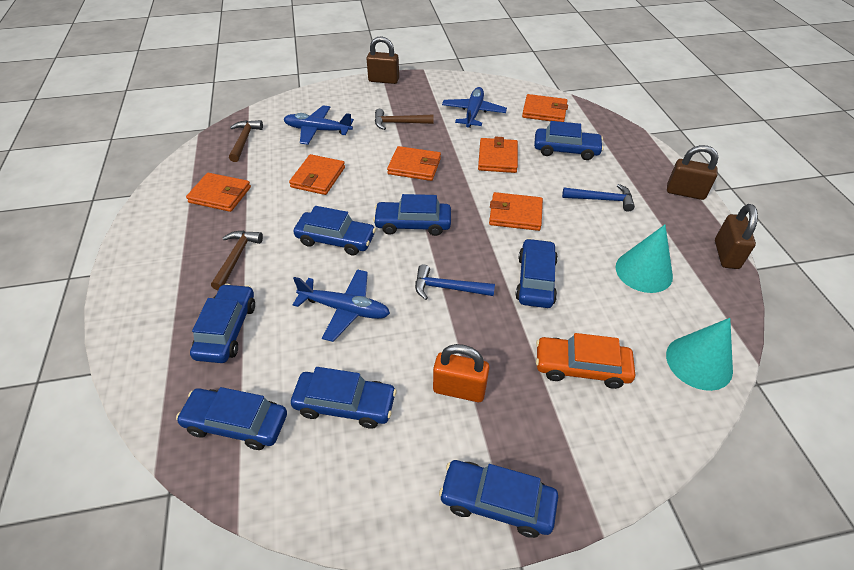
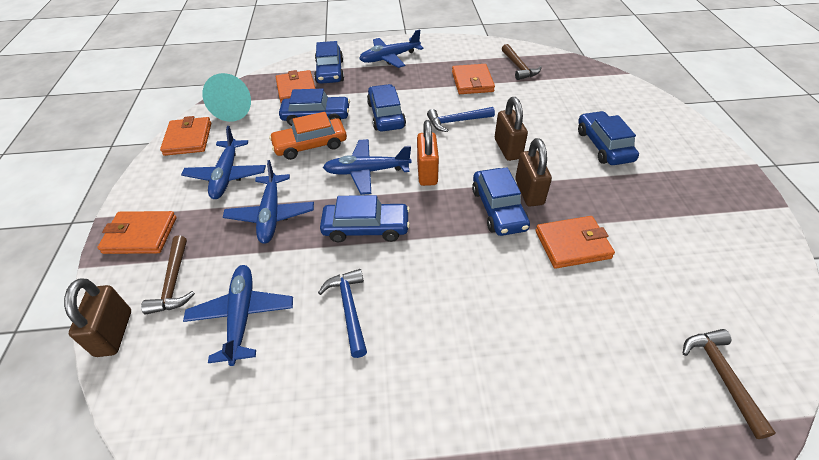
blue car: 8 -> 6
blue plane: 3 -> 5
orange wallet: 6 -> 5
turquoise cone: 2 -> 1

